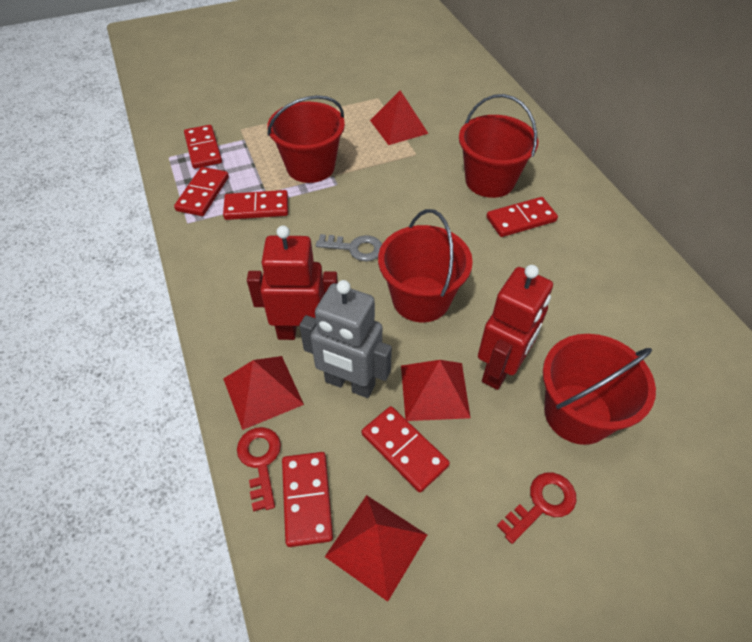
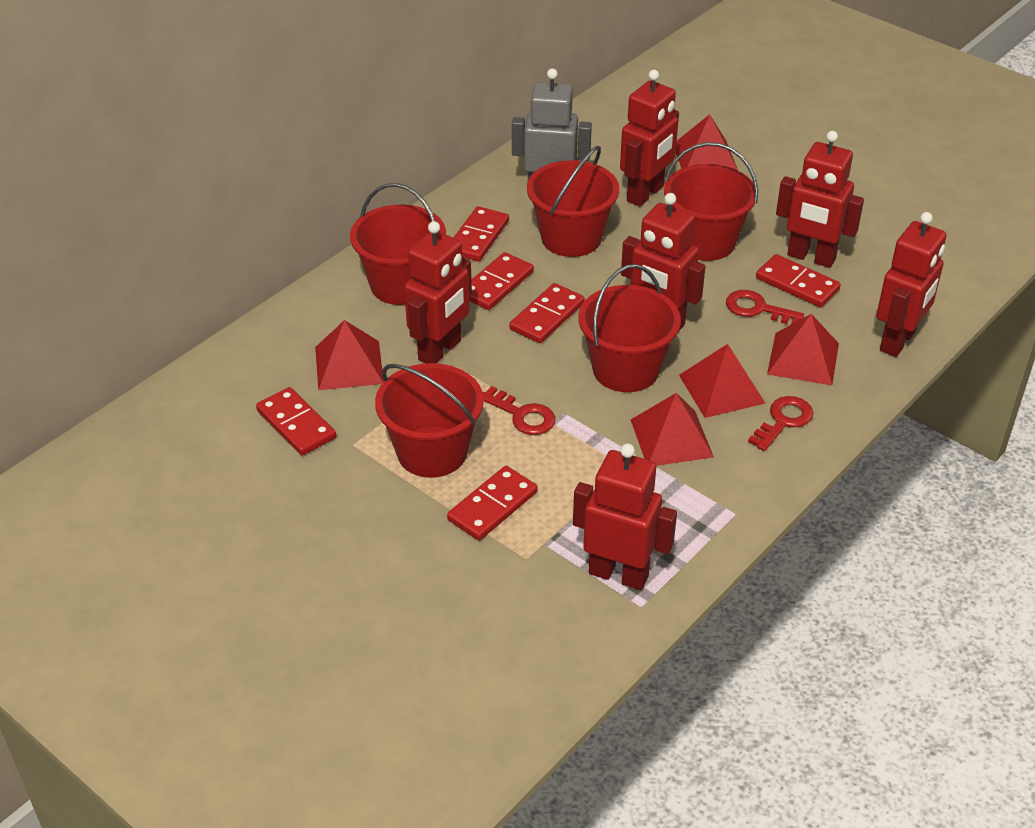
grey key: 1 -> 0
red bucket: 4 -> 5
red key: 2 -> 3
red pyramid: 4 -> 5
red robot: 2 -> 6

